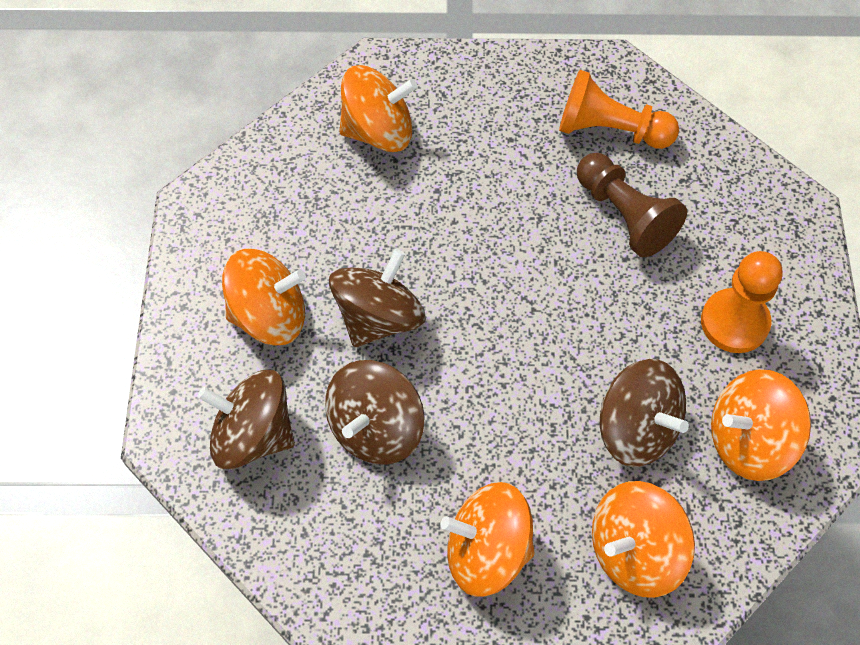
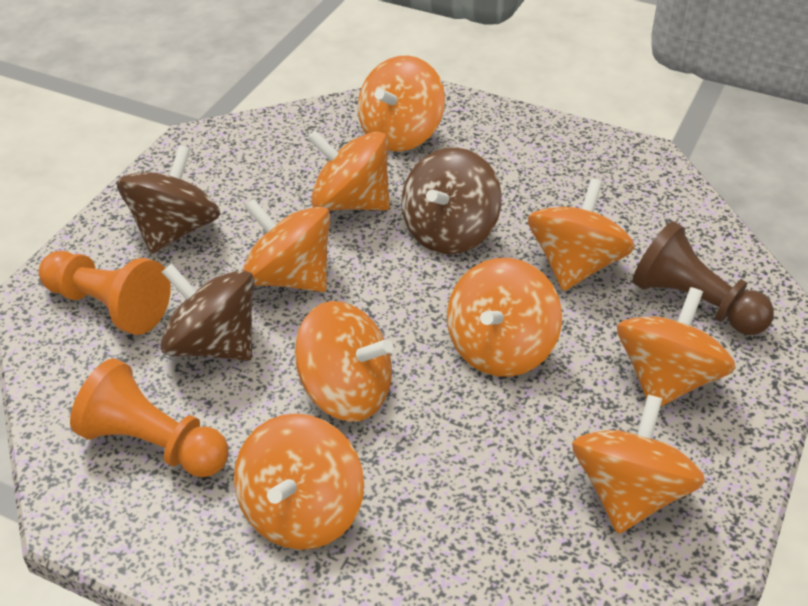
brown spinning top: 4 -> 3
orange spinning top: 5 -> 9

